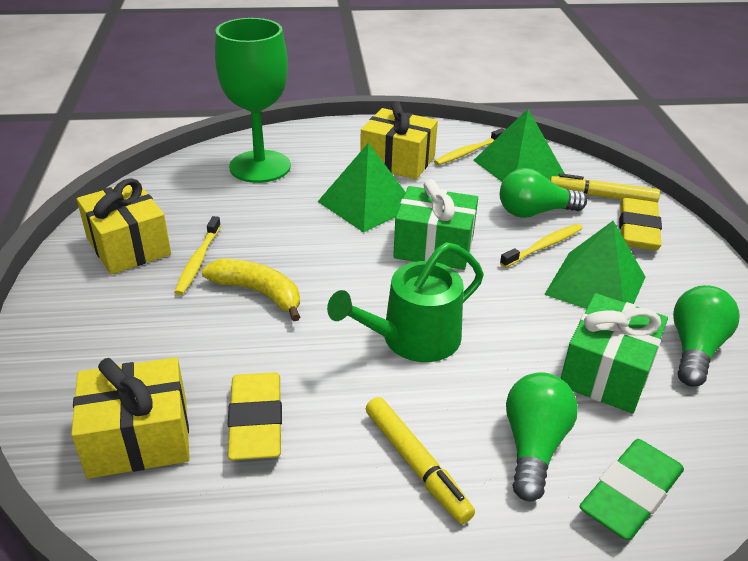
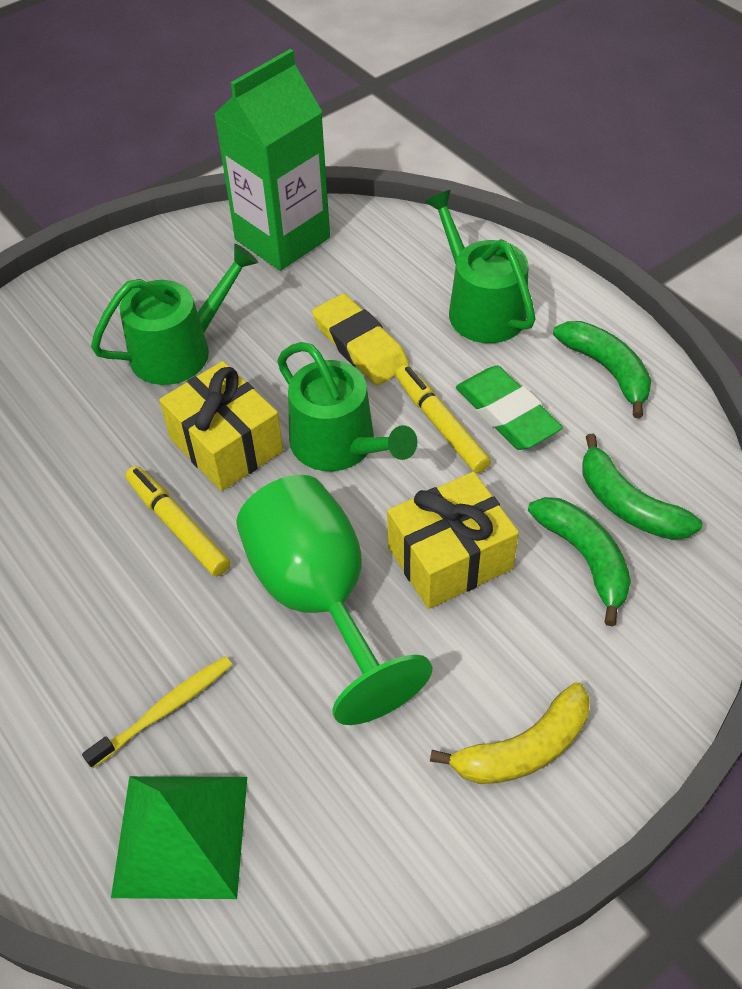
green banana: 0 -> 3
green carton: 0 -> 1
green gift: 2 -> 0
green light bulb: 3 -> 0
green pyramid: 3 -> 1
green watering can: 1 -> 3
yellow eraser: 2 -> 1
yellow gift: 3 -> 2
yellow toothbrush: 3 -> 1

